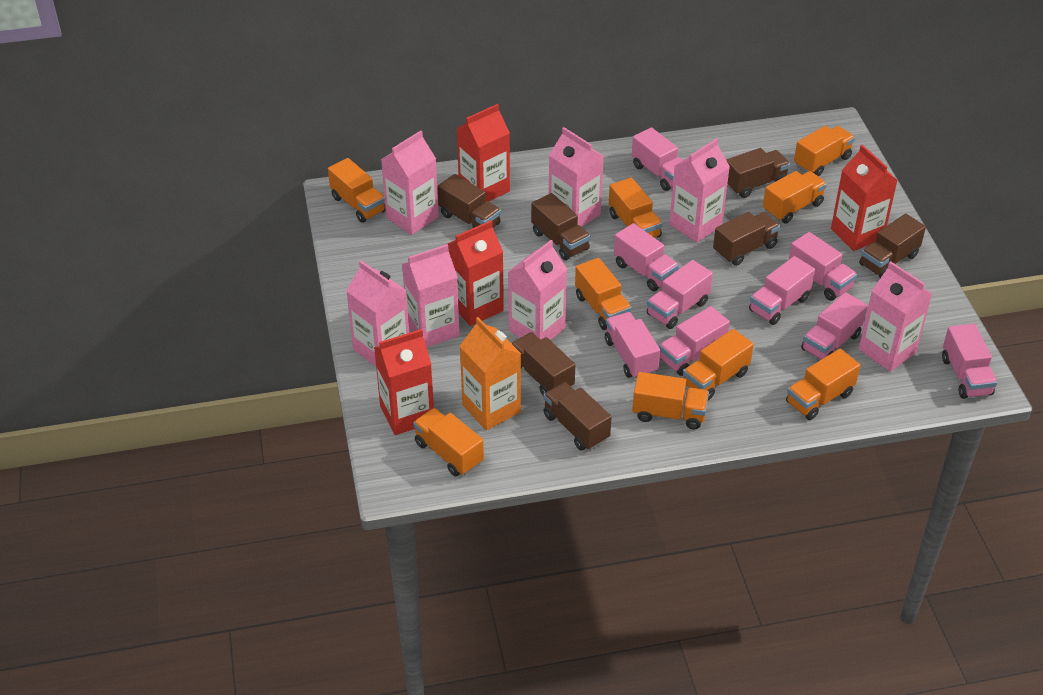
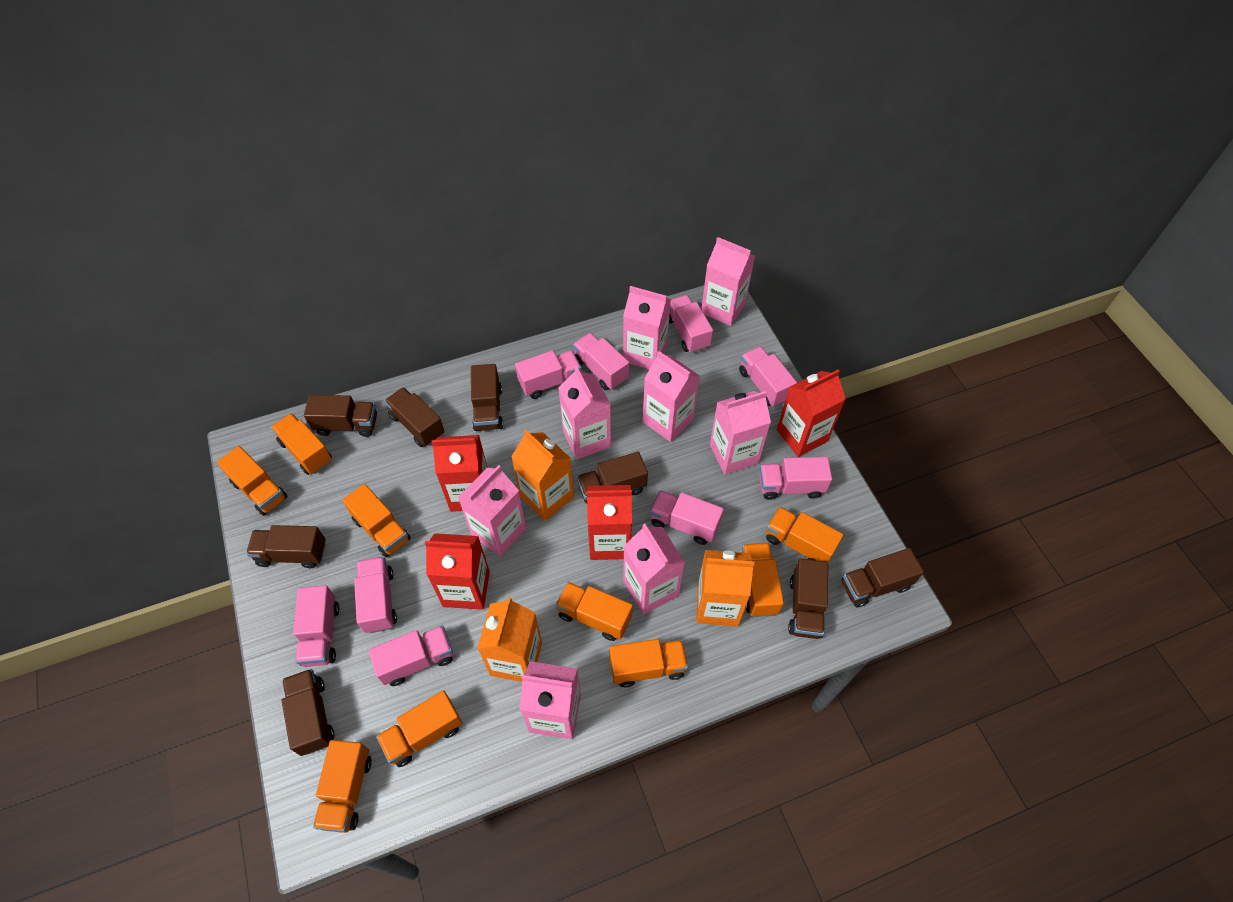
brown truck: 7 -> 8
orange carton: 1 -> 3
pink carton: 7 -> 8

